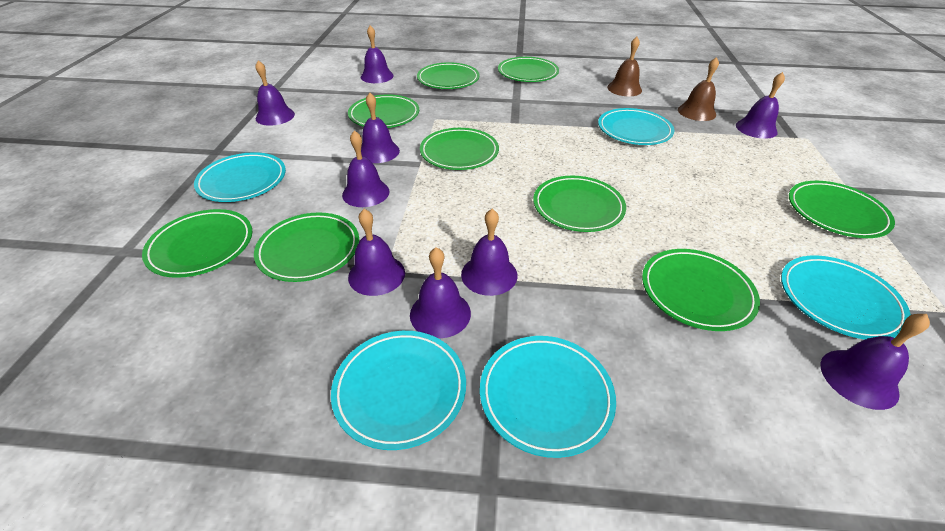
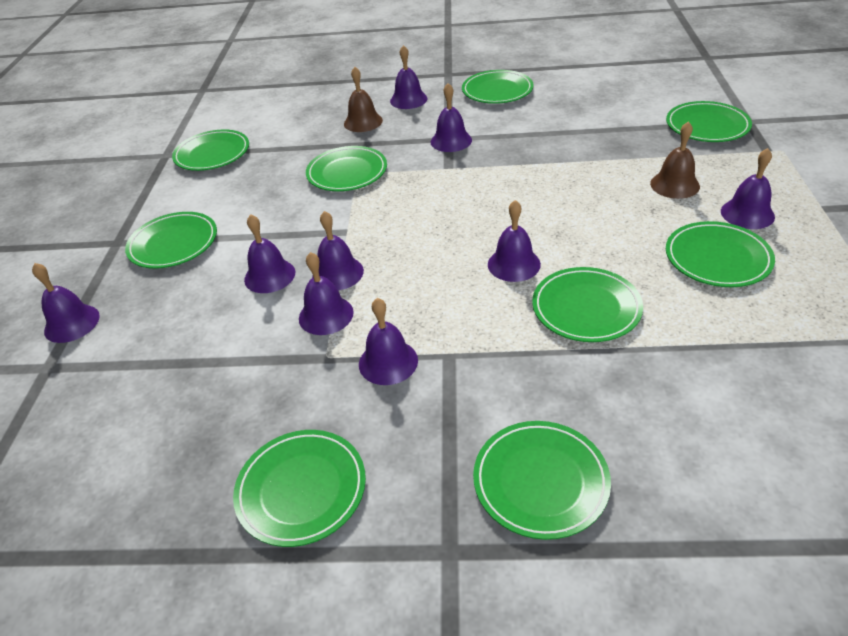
turquoise plate: 5 -> 0

